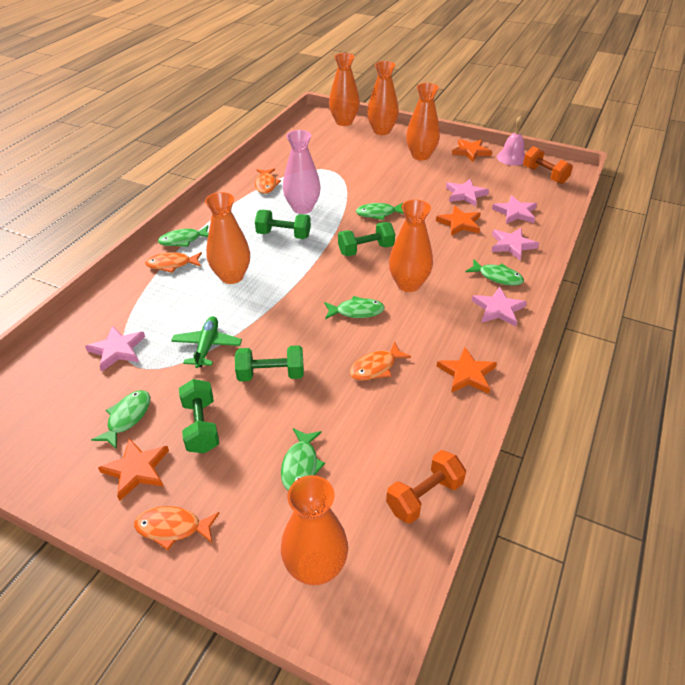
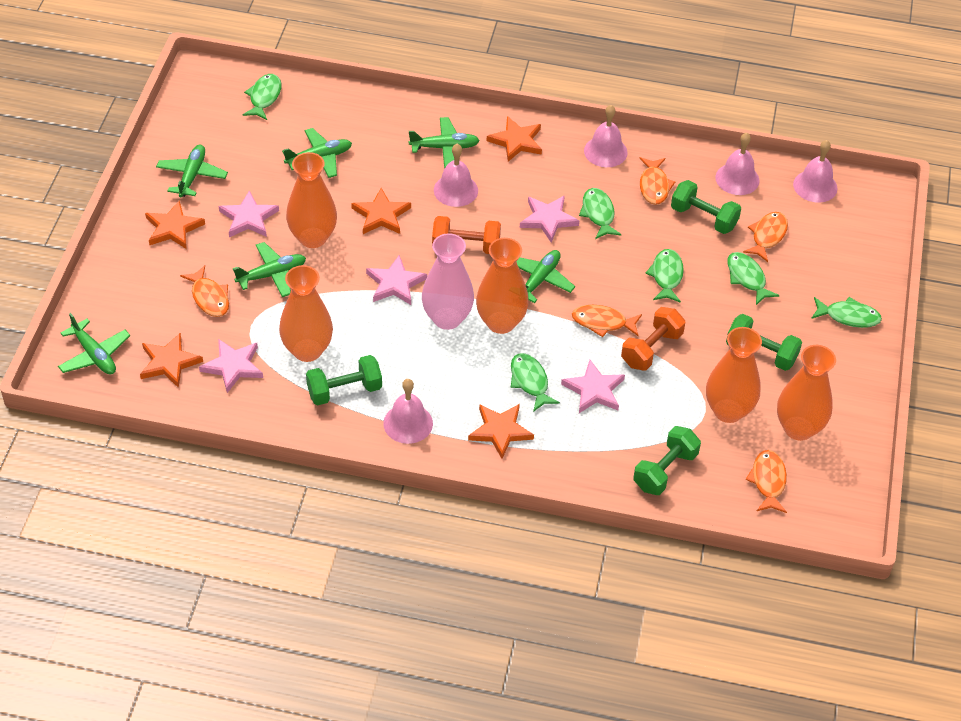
green plane: 1 -> 6
orange fish: 4 -> 5
orange star: 4 -> 5
orange vase: 6 -> 5
pink bell: 1 -> 5

